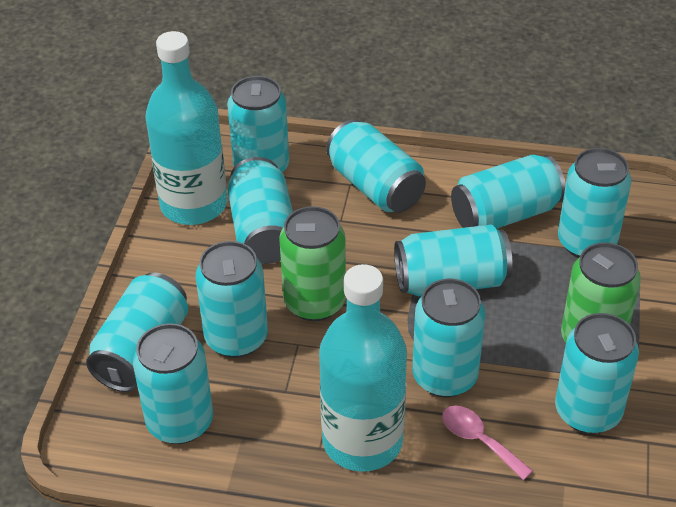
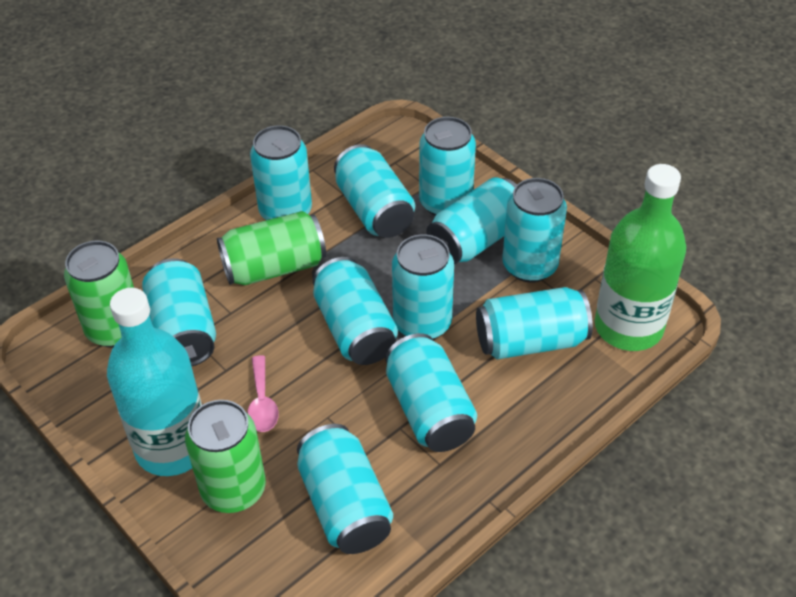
green bottle: 0 -> 1
green can: 2 -> 3
turquoise bottle: 2 -> 1

